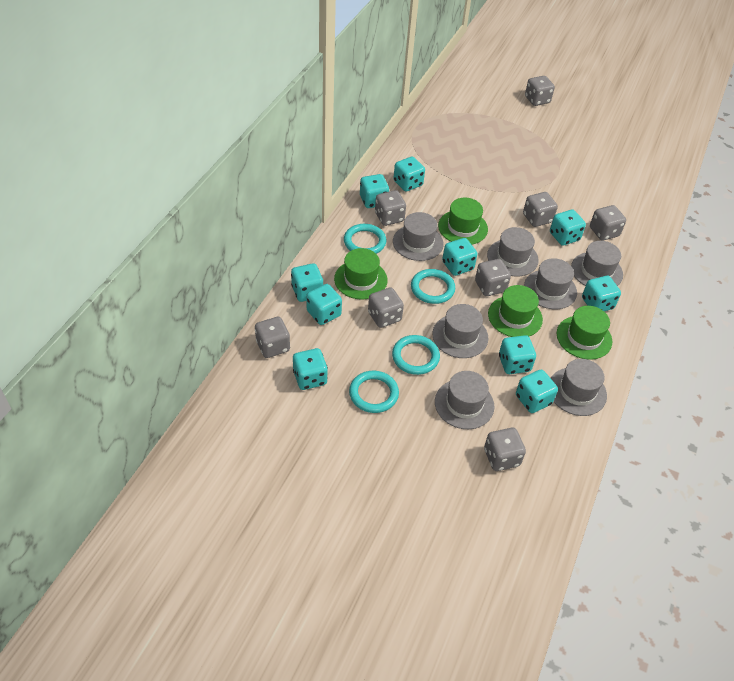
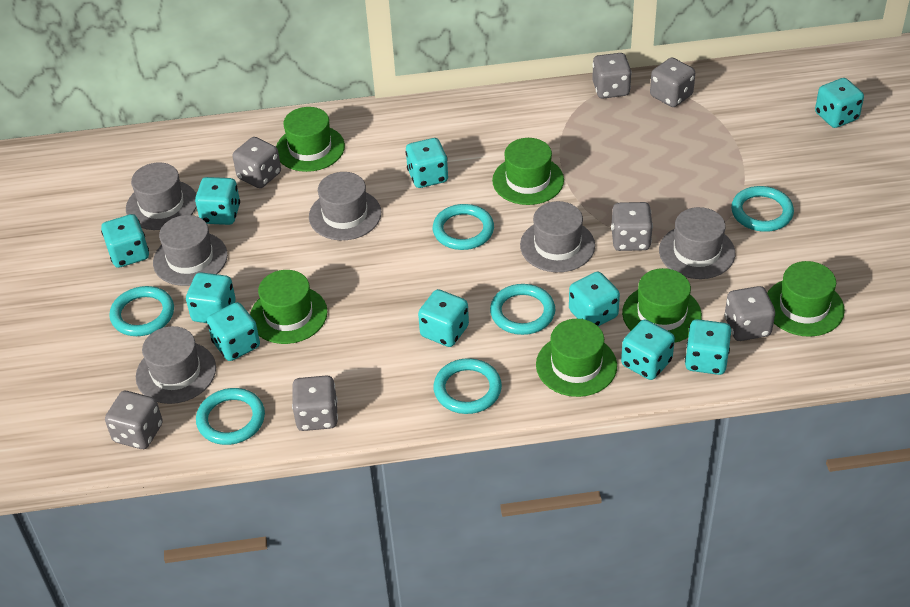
green hat: 4 -> 6
grey dice: 8 -> 7
grey hat: 7 -> 6
turquoise ring: 4 -> 6

